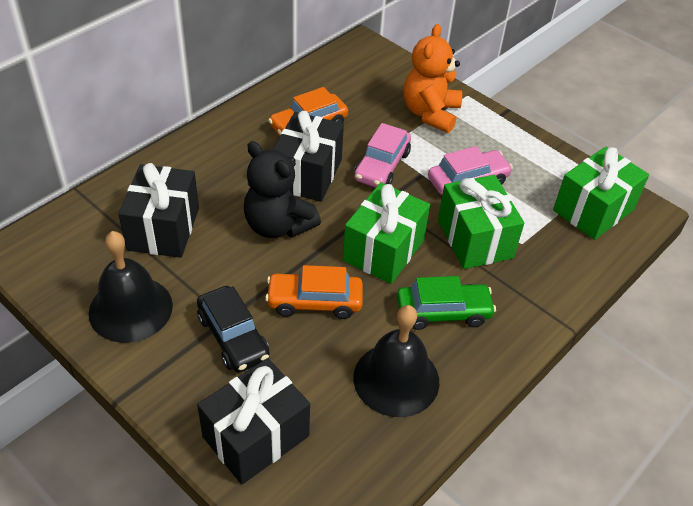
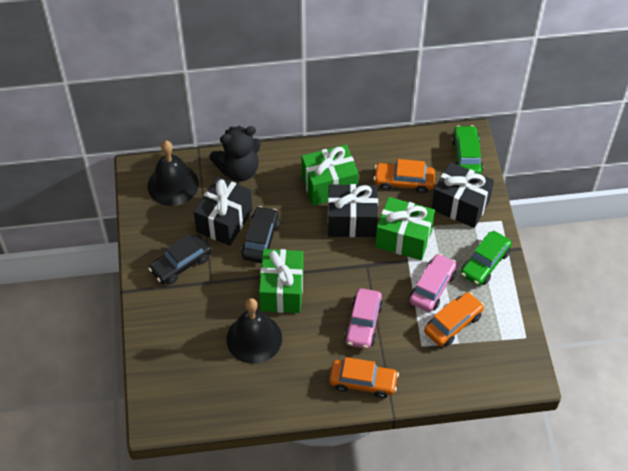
black car: 1 -> 2
green car: 1 -> 2
orange car: 2 -> 3
orange teddy bear: 1 -> 0

